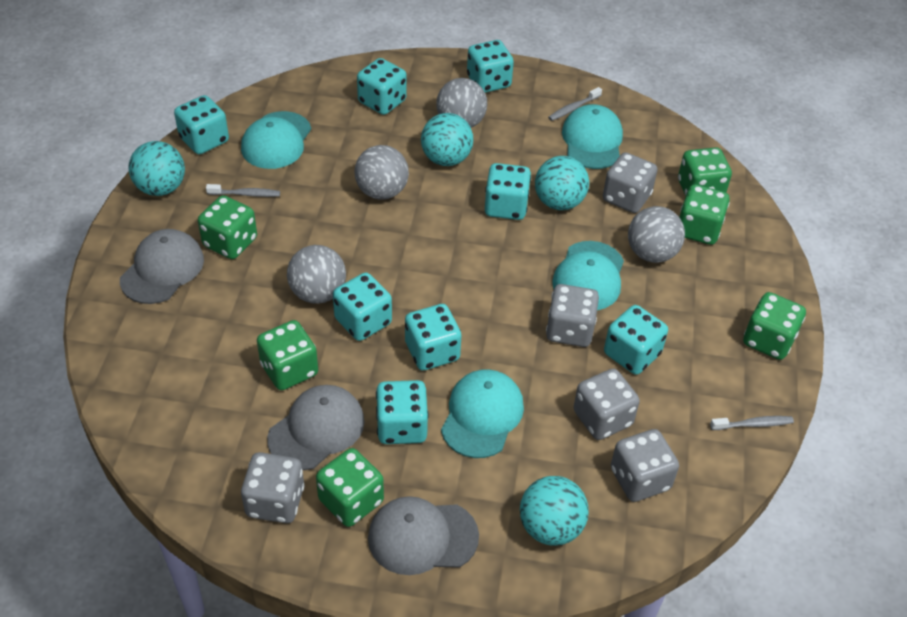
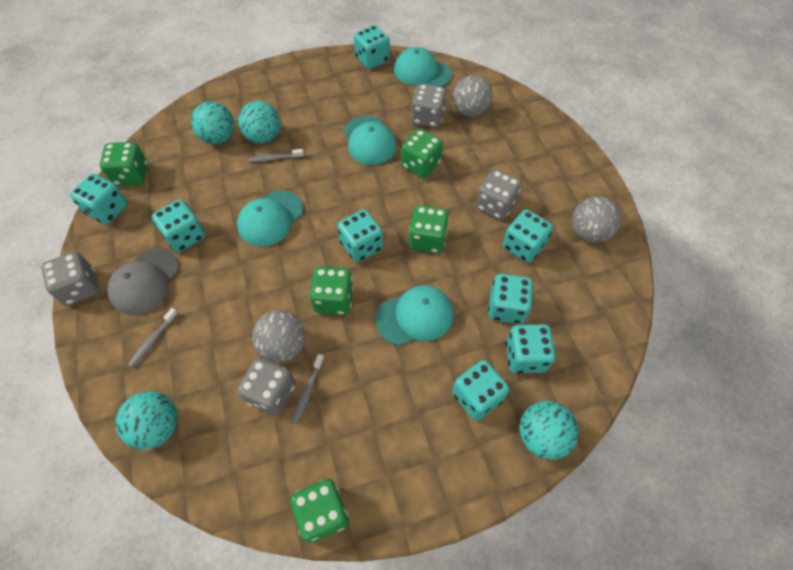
green dice: 6 -> 5
grey ball: 4 -> 3
grey cap: 3 -> 1
grey dice: 5 -> 4

